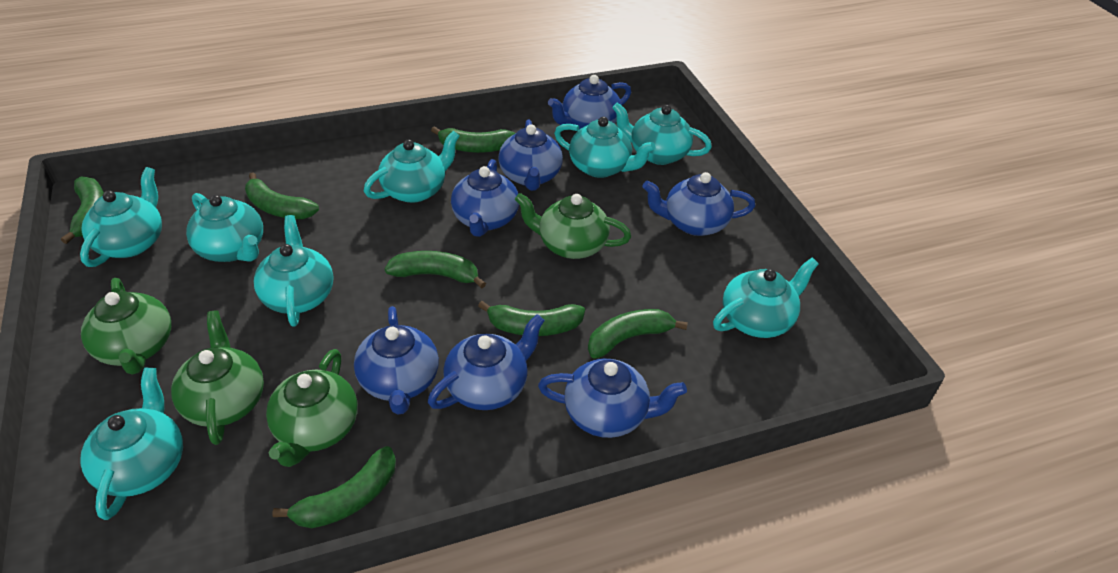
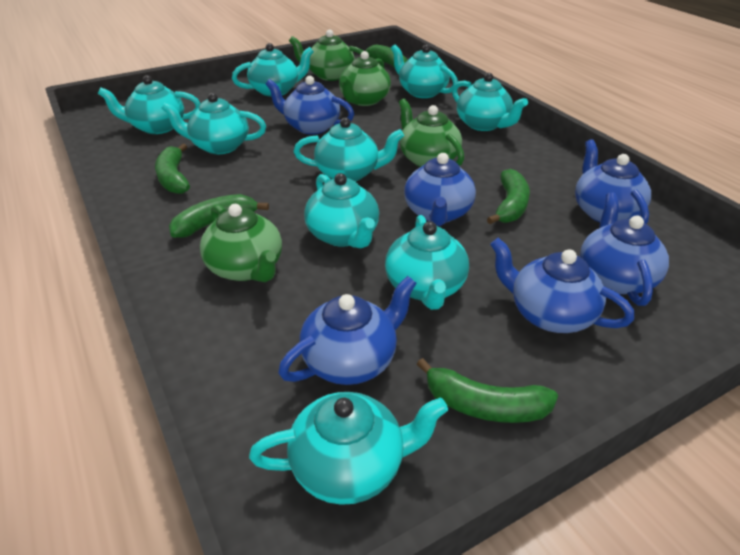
blue teapot: 7 -> 6
green banana: 7 -> 5
turquoise teapot: 8 -> 9

